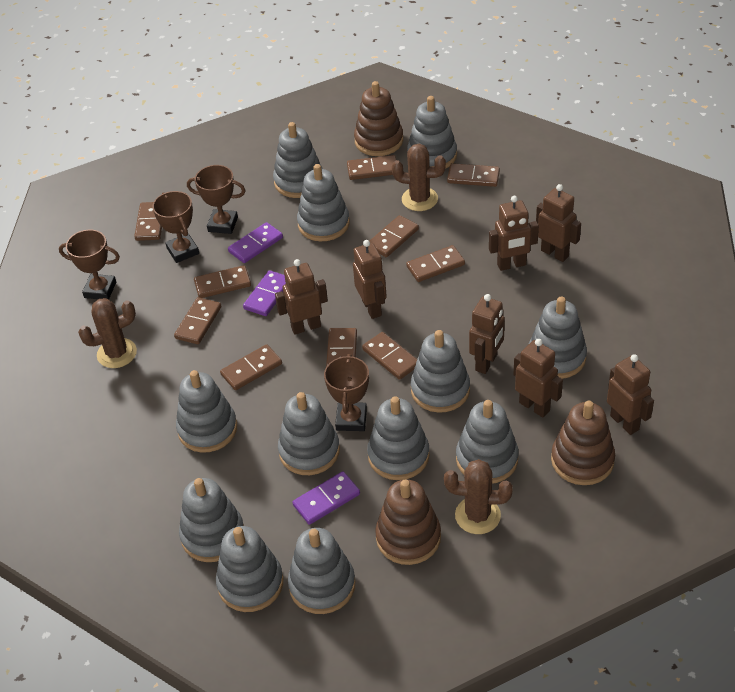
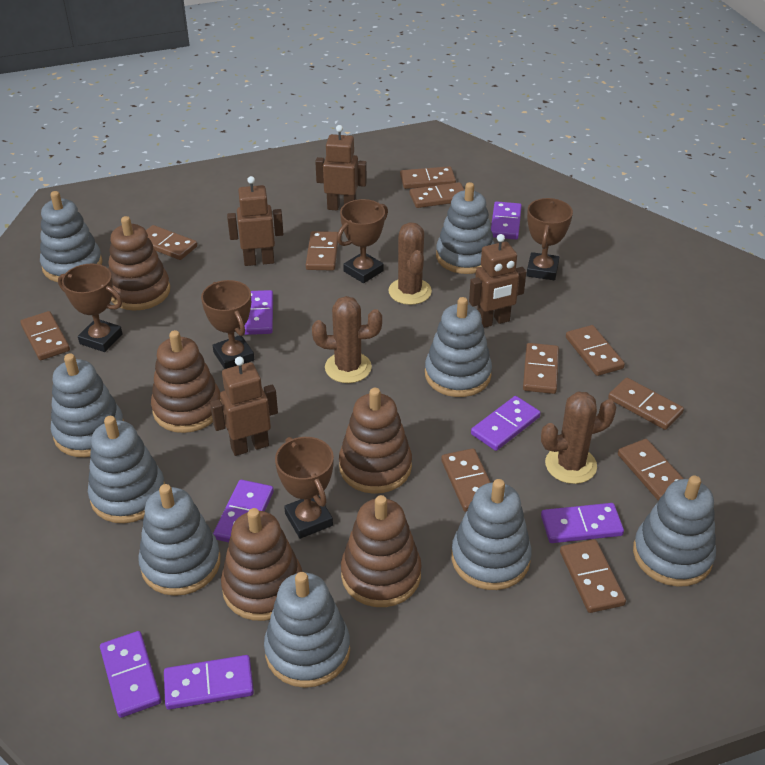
brown domino: 10 -> 11
brown robot: 7 -> 4
brown stacking toy: 3 -> 5
brown trophy: 4 -> 5
grey stacking toy: 12 -> 9
purple domino: 3 -> 7

